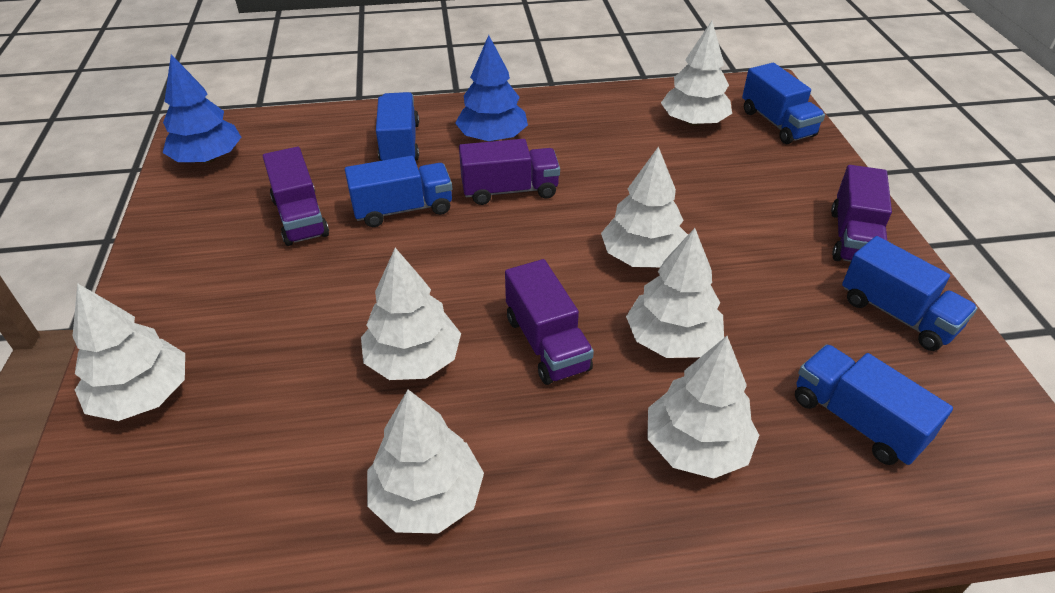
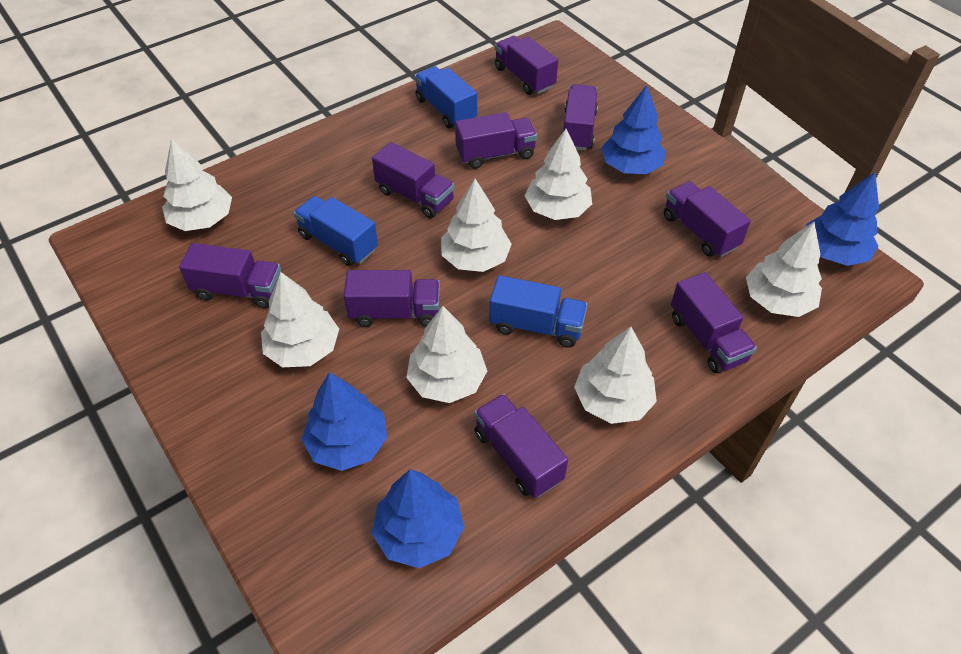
blue tree: 2 -> 4
blue truck: 5 -> 3
purple truck: 4 -> 9

